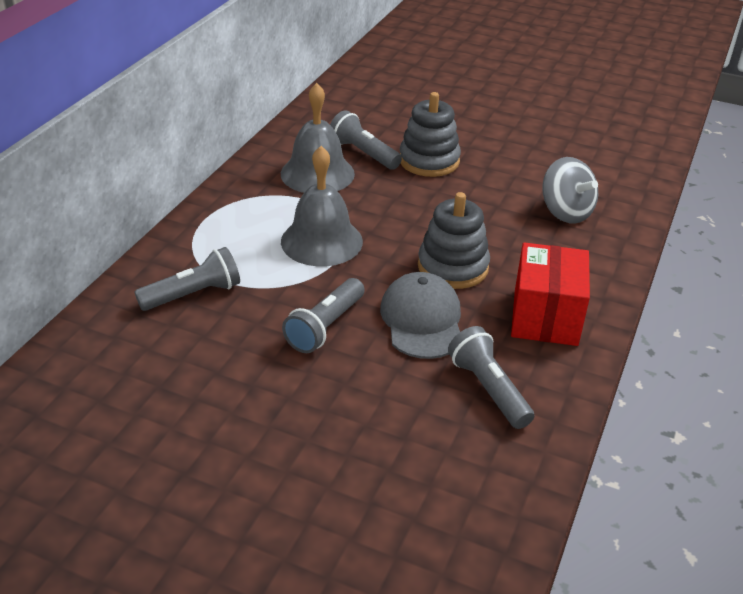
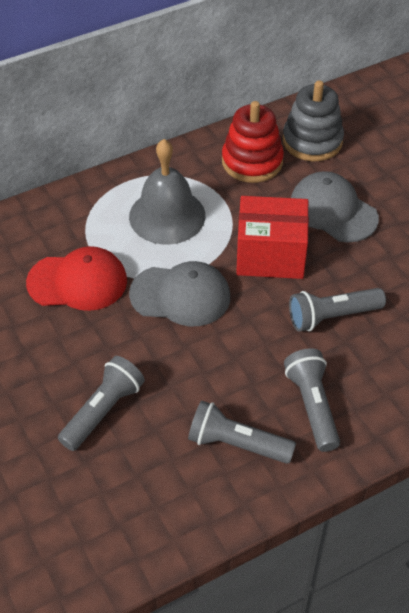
grey bell: 2 -> 1
grey cap: 1 -> 2
grey spinning top: 1 -> 0
grey stacking toy: 2 -> 1
red cap: 0 -> 1
red stacking toy: 0 -> 1

